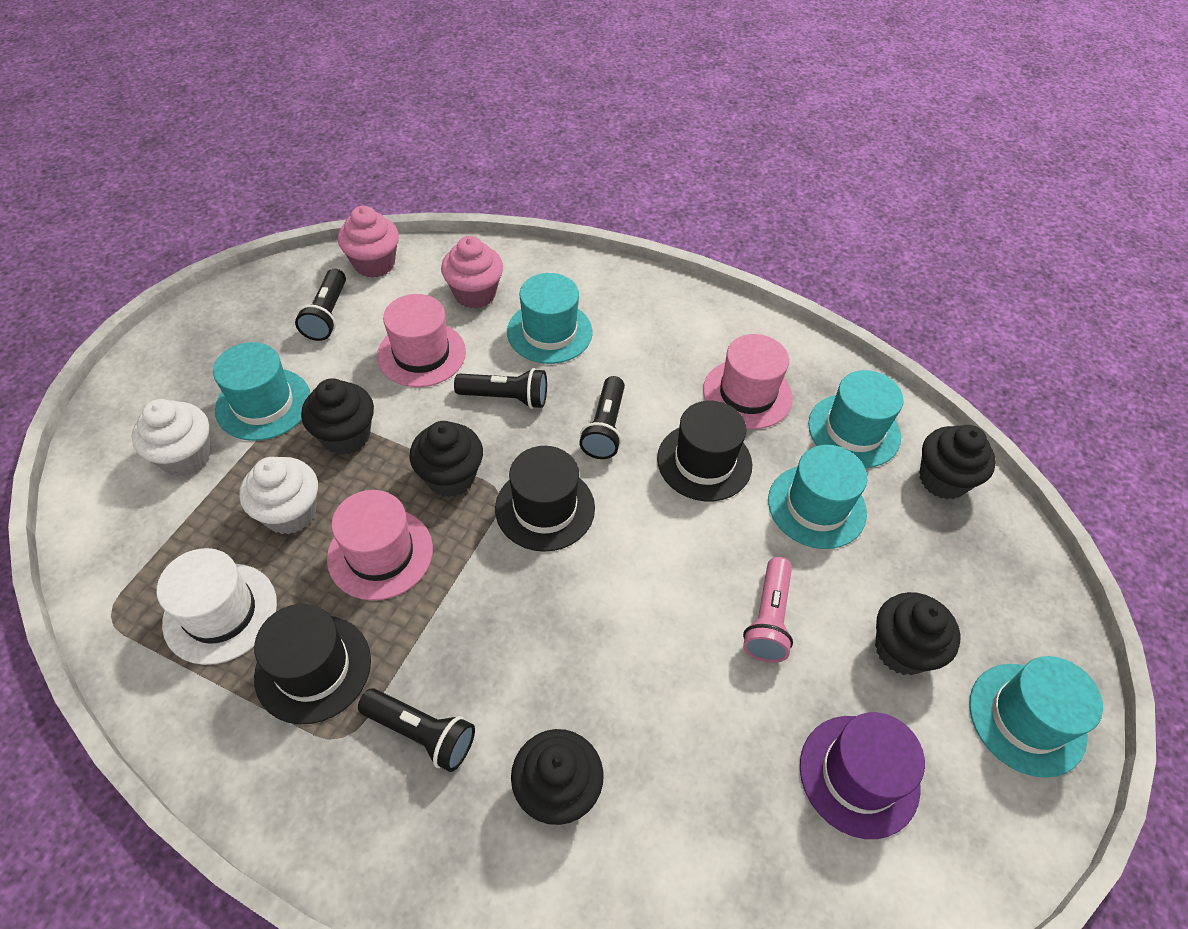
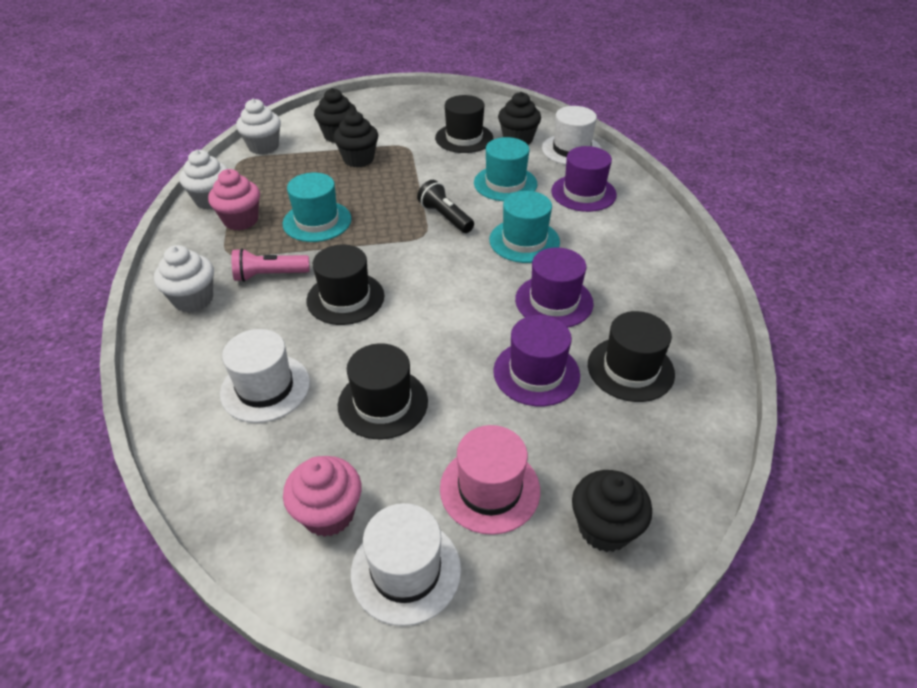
black cupcake: 5 -> 4
black flashlight: 4 -> 1
black hat: 3 -> 4
pink hat: 3 -> 1
purple hat: 1 -> 3
turquoise hat: 5 -> 3
white cupcake: 2 -> 3
white hat: 1 -> 3

